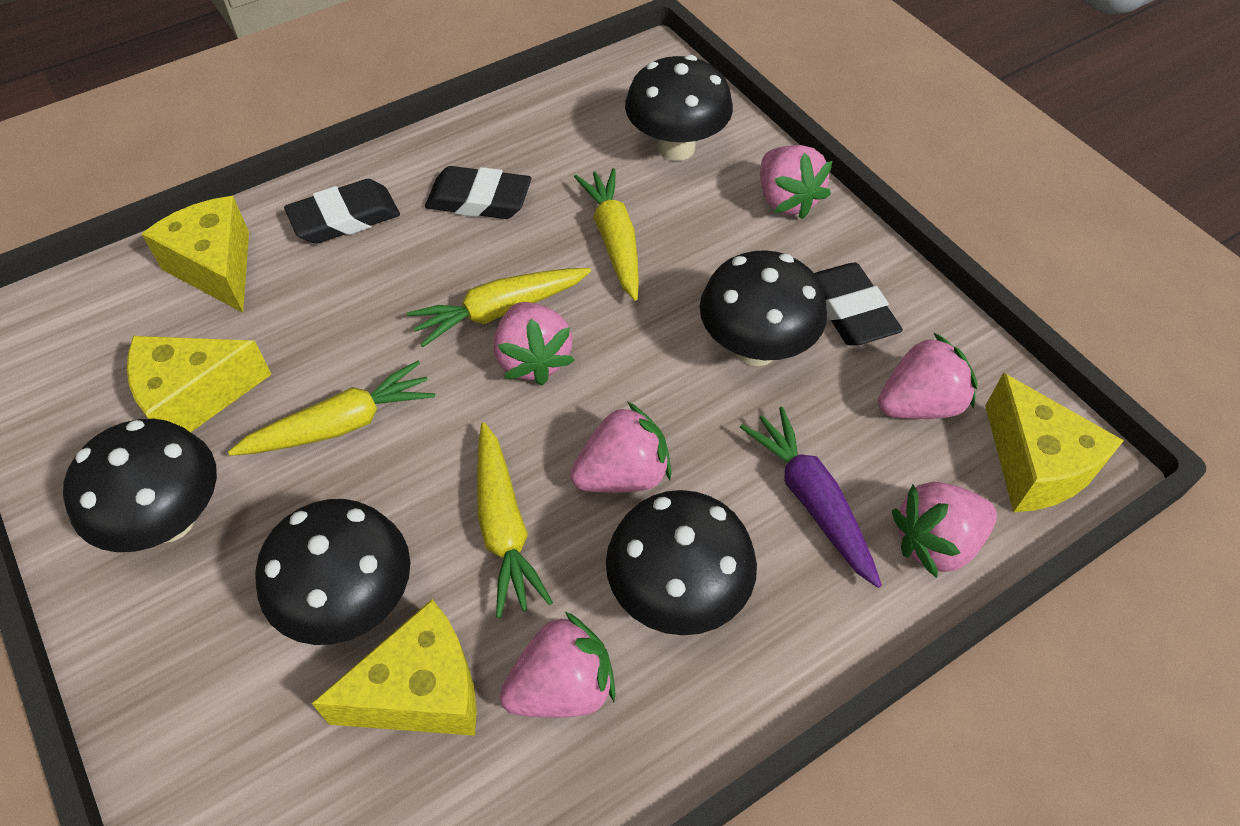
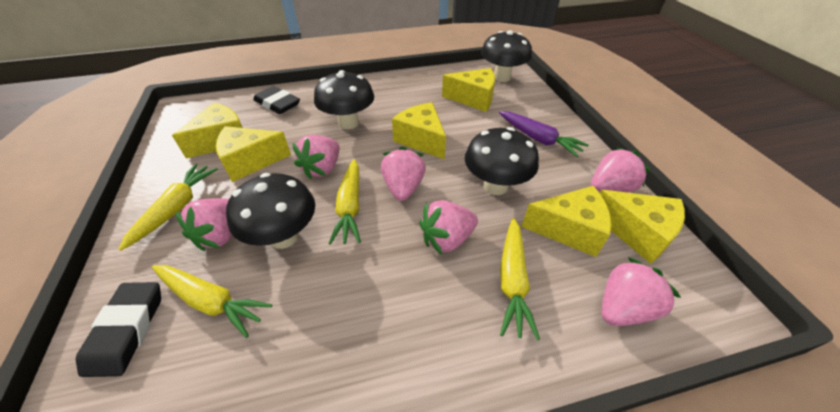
black eraser: 3 -> 2
black mushroom: 5 -> 4
yellow cheese: 4 -> 6

